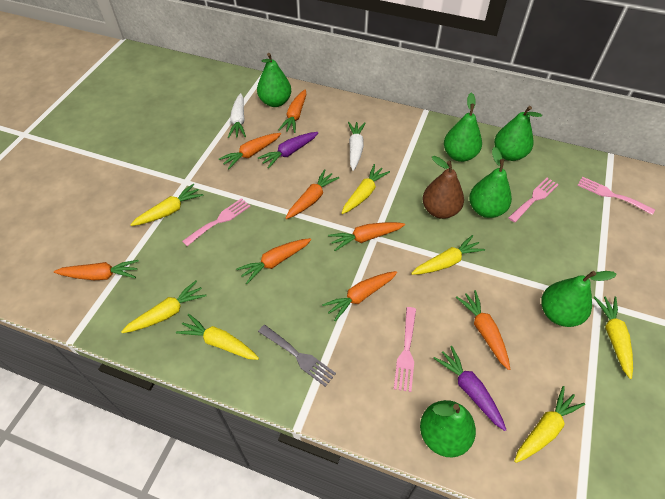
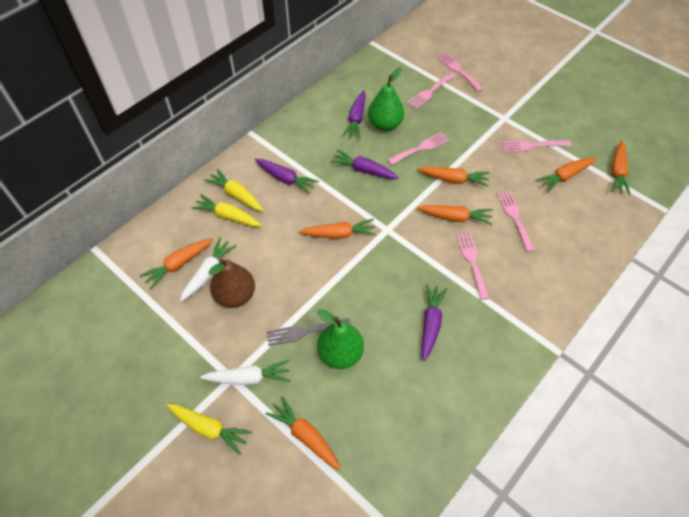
green pear: 6 -> 2
orange carrot: 8 -> 7
pink fork: 4 -> 6
purple carrot: 2 -> 4
yellow carrot: 7 -> 3

